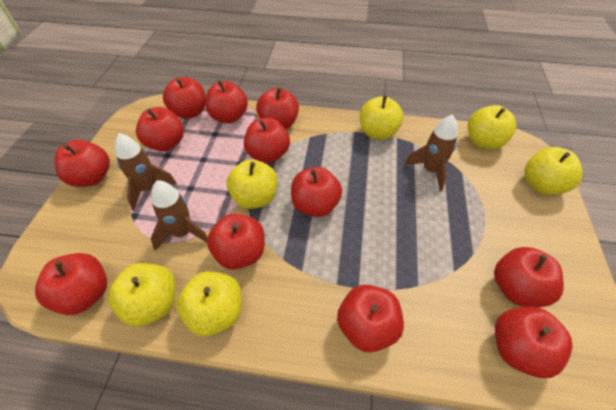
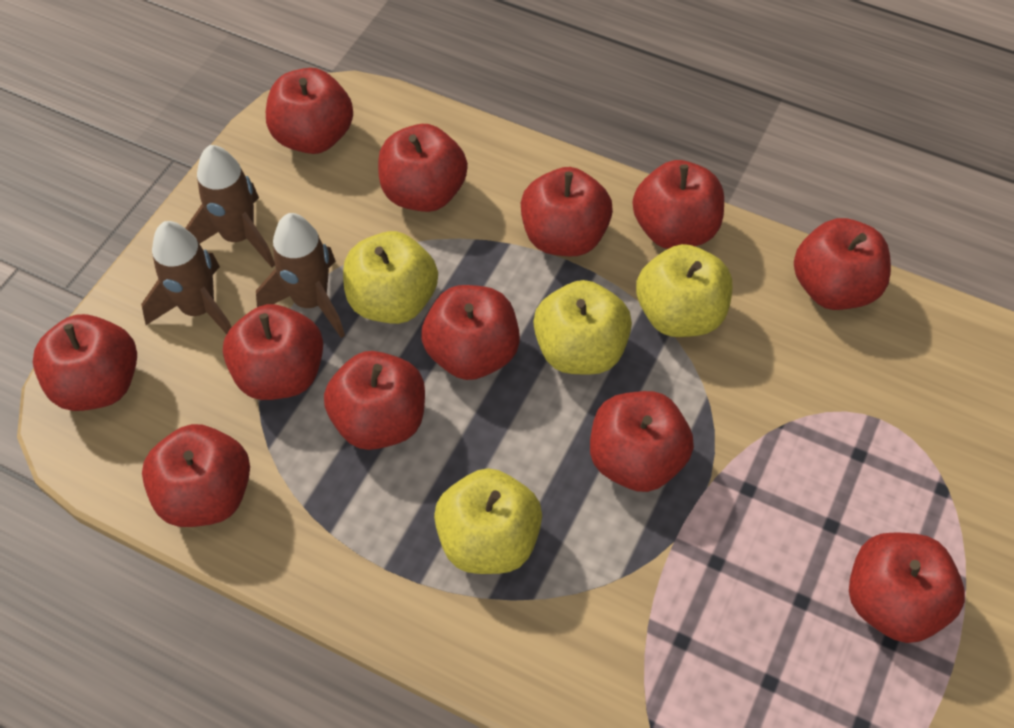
yellow apple: 6 -> 4

